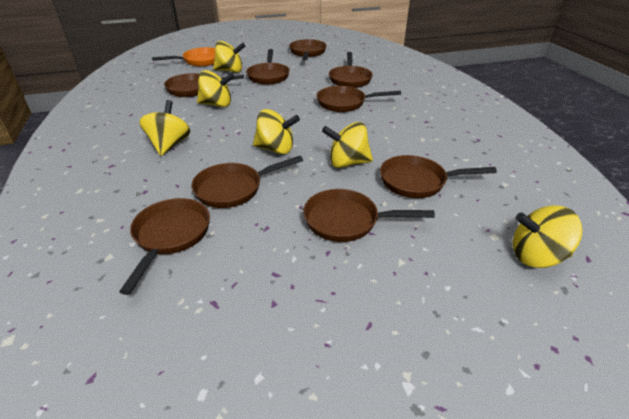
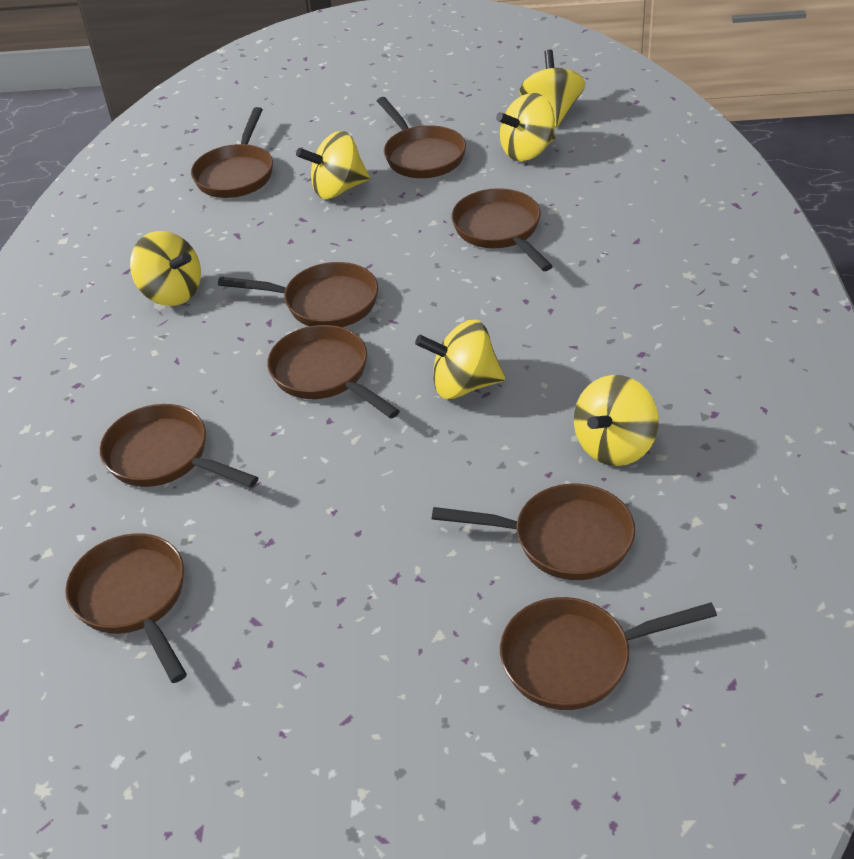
orange pan: 1 -> 0

